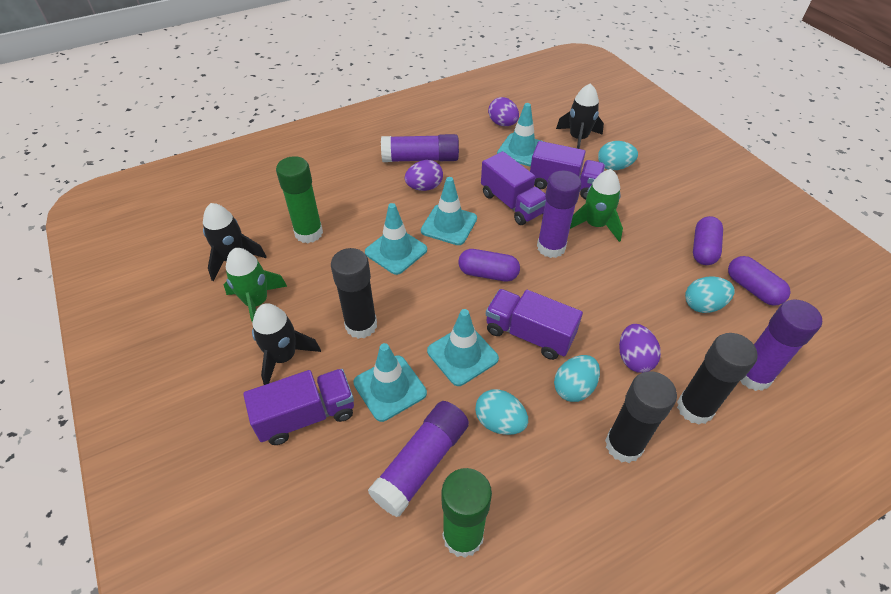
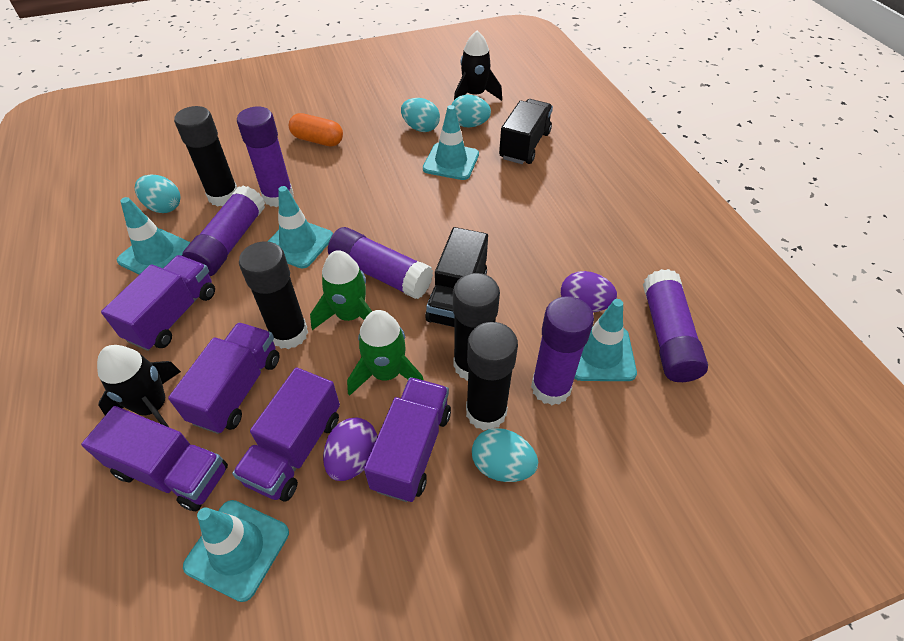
black glue stick: 3 -> 4
black rocket: 3 -> 2
black truck: 0 -> 2
green glue stick: 2 -> 0
orange capsule: 0 -> 1
purple capsule: 3 -> 0
purple egg: 3 -> 2
purple glue stick: 4 -> 5
purple truck: 4 -> 5

